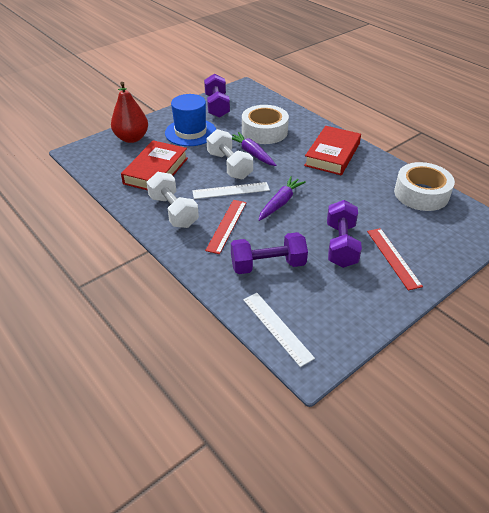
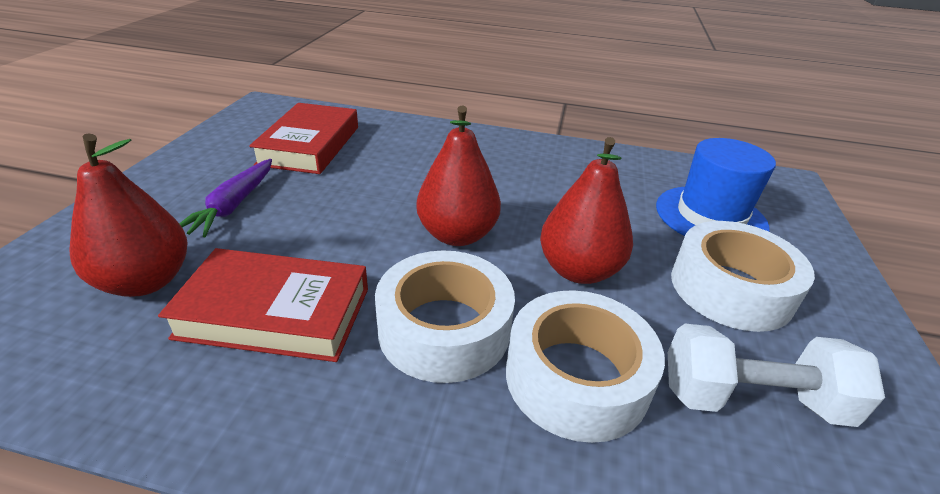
purple carrot: 2 -> 1
purple dumbbell: 3 -> 0
red pear: 1 -> 3
red ruler: 2 -> 0
white dumbbell: 2 -> 1
white ruler: 2 -> 0
white tape: 2 -> 3

